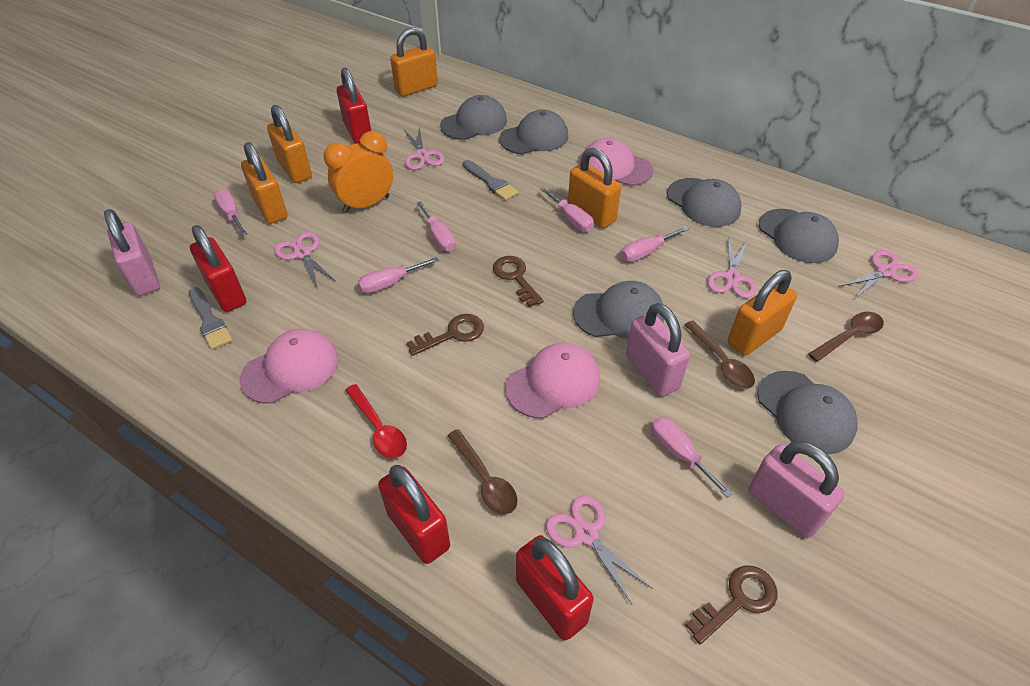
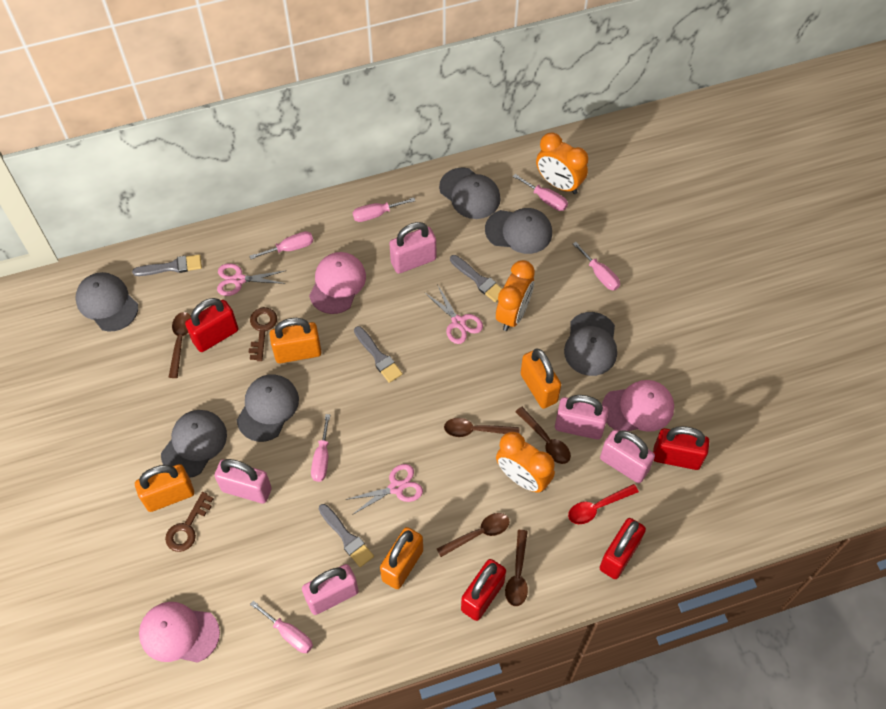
brown key: 3 -> 2
brown spoon: 3 -> 5
grey brush: 2 -> 4
orange clock: 1 -> 3
orange padlock: 5 -> 4
pink padlock: 3 -> 5
pink scissors: 5 -> 3

